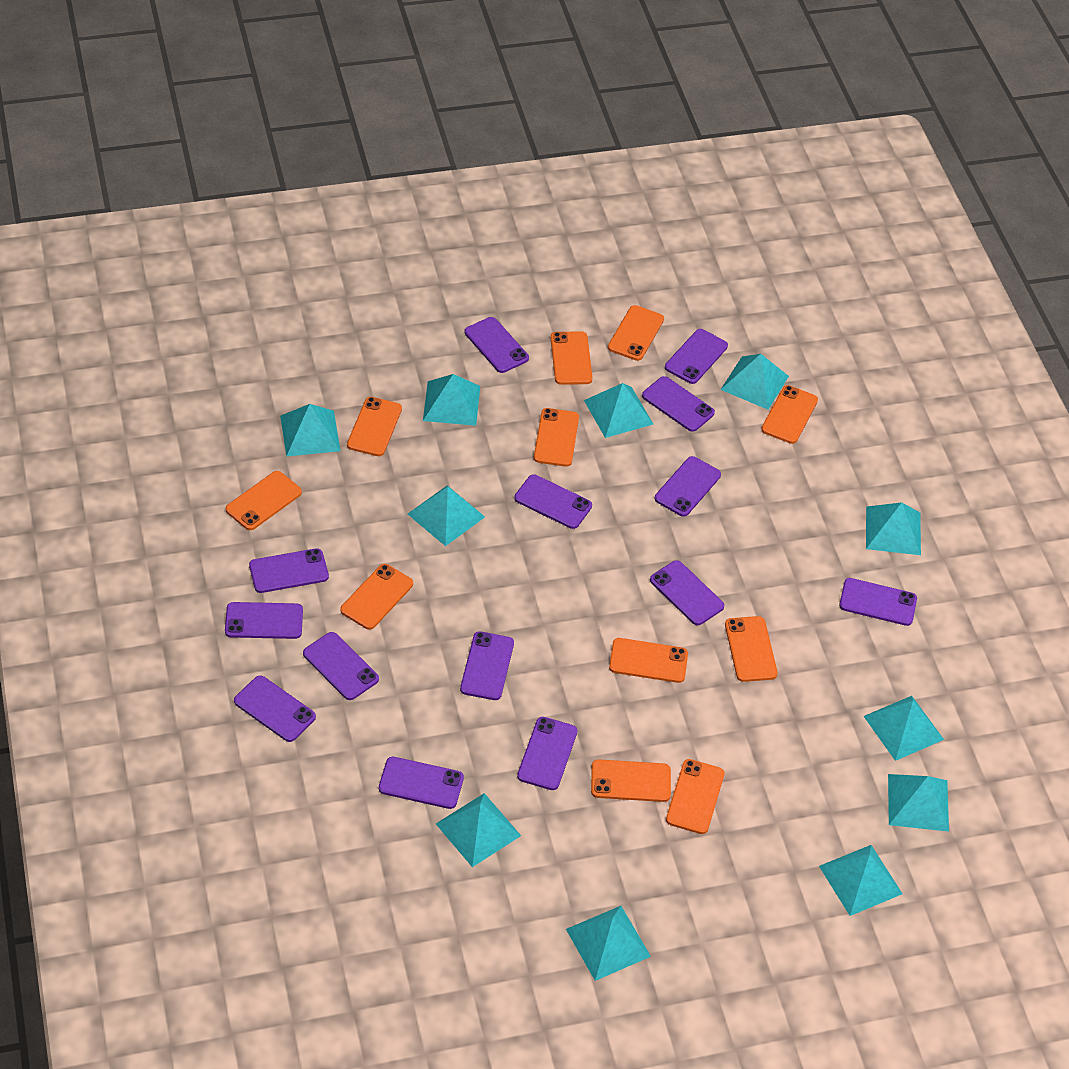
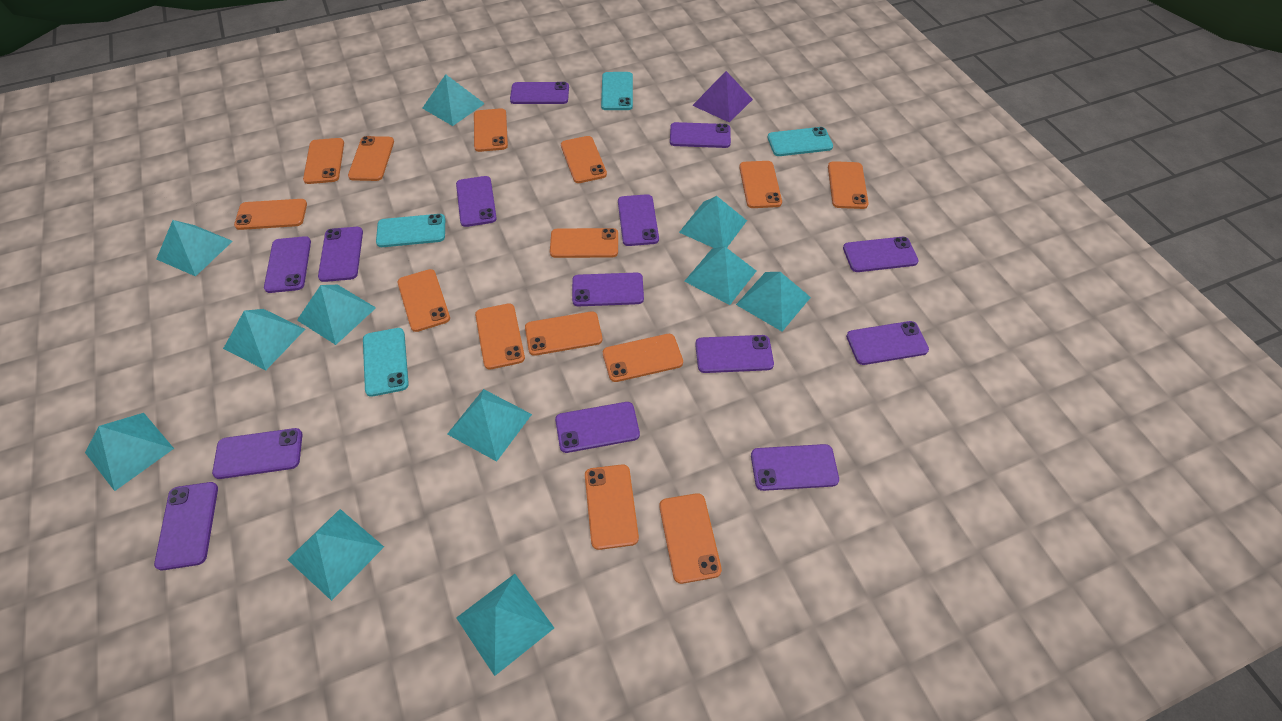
orange phone: 11 -> 14
purple pyramid: 0 -> 1
turquoise phone: 0 -> 4

